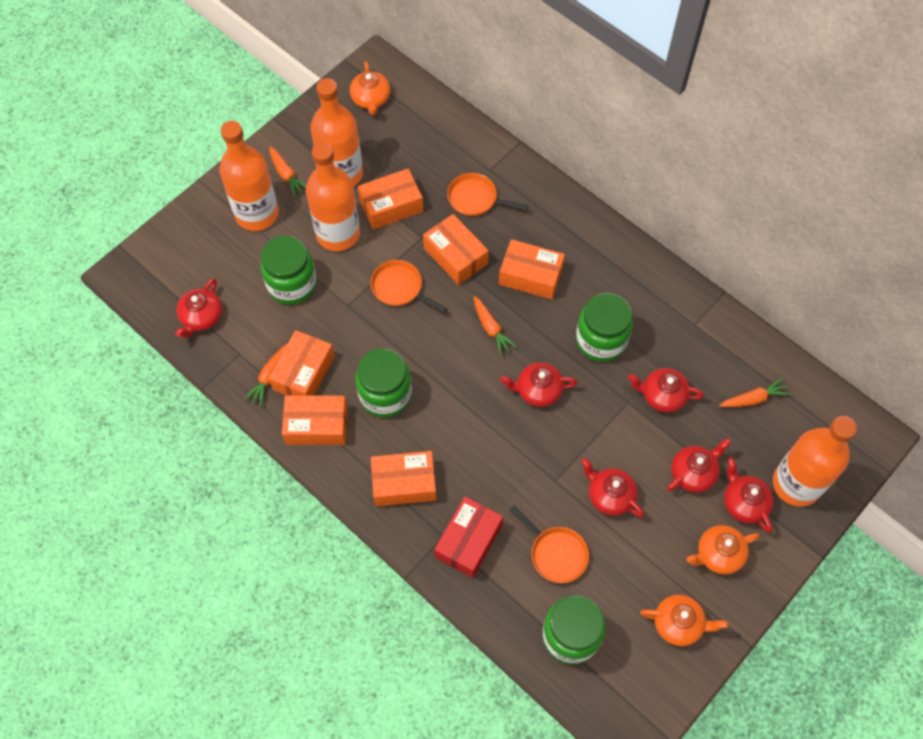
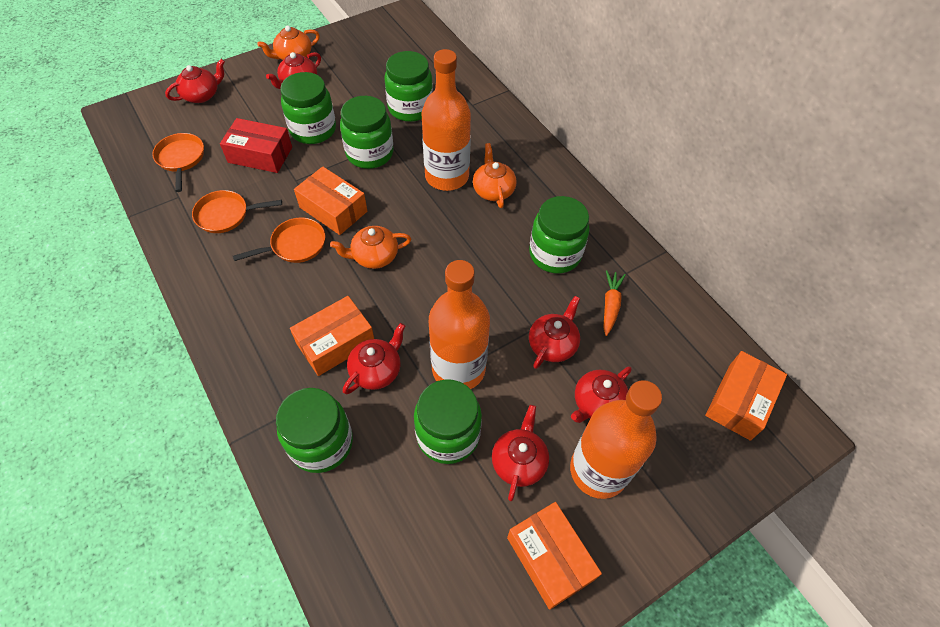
green jar: 4 -> 6
orange bottle: 4 -> 3
orange box: 6 -> 4
orange carrot: 4 -> 1

